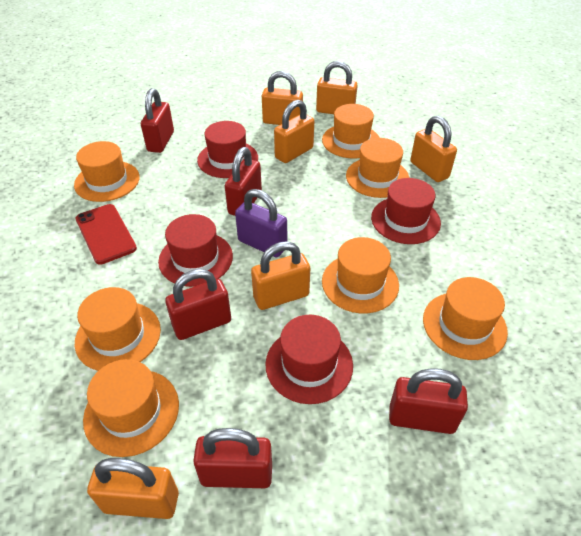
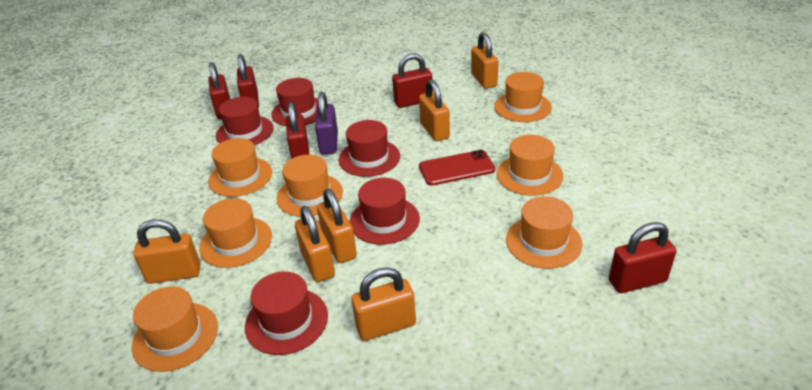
red hat: 4 -> 5

